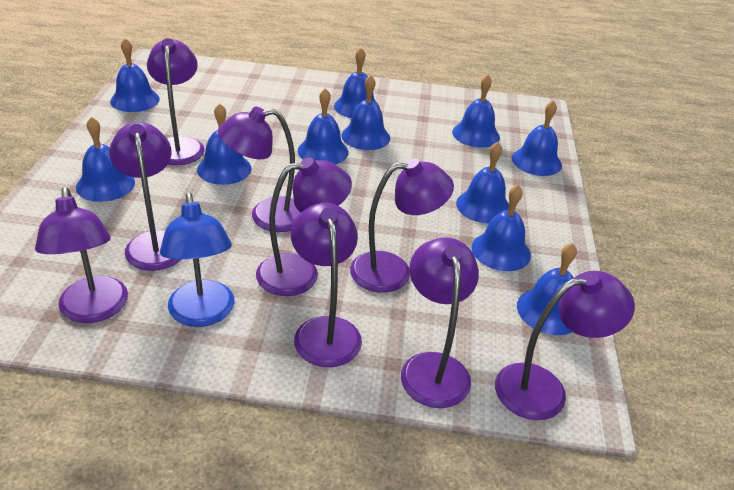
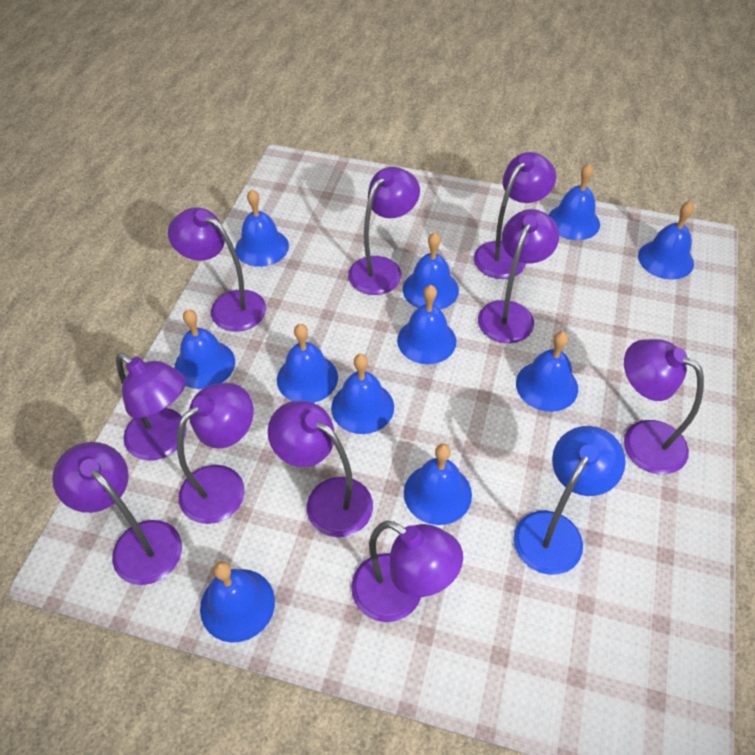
purple lamp: 9 -> 10

